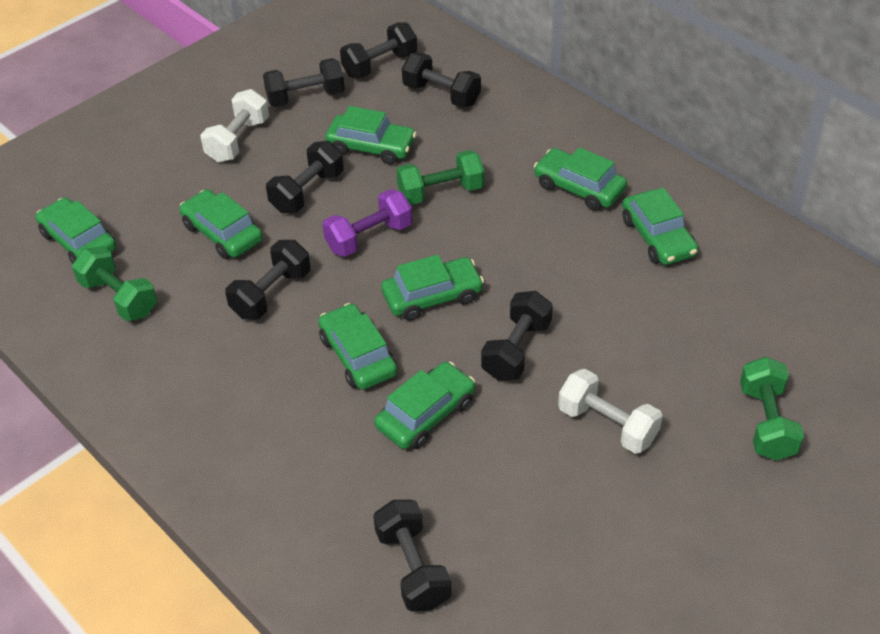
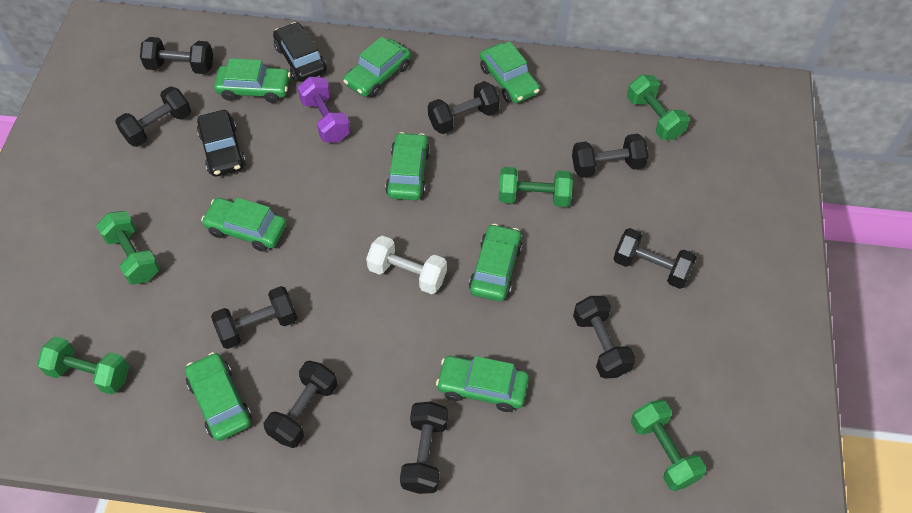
black car: 0 -> 2
black dumbbell: 7 -> 9
green dumbbell: 3 -> 5
white dumbbell: 2 -> 1

